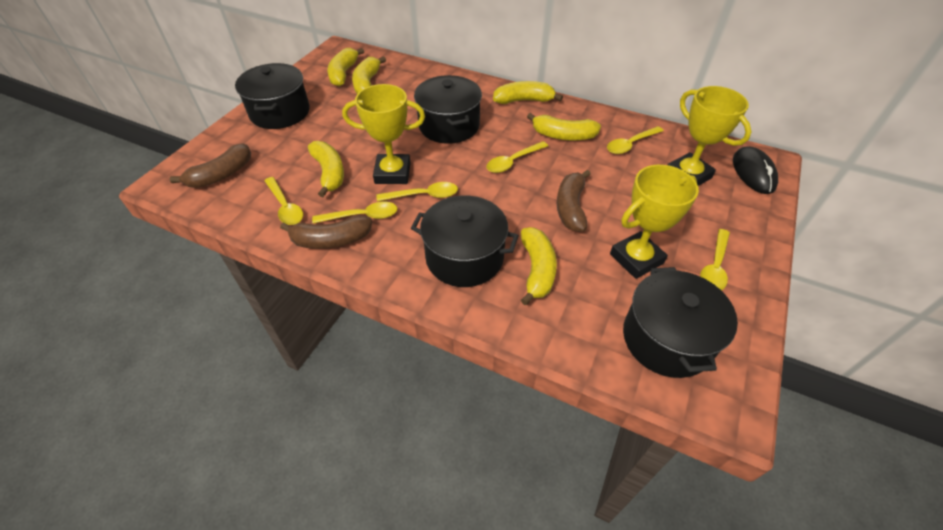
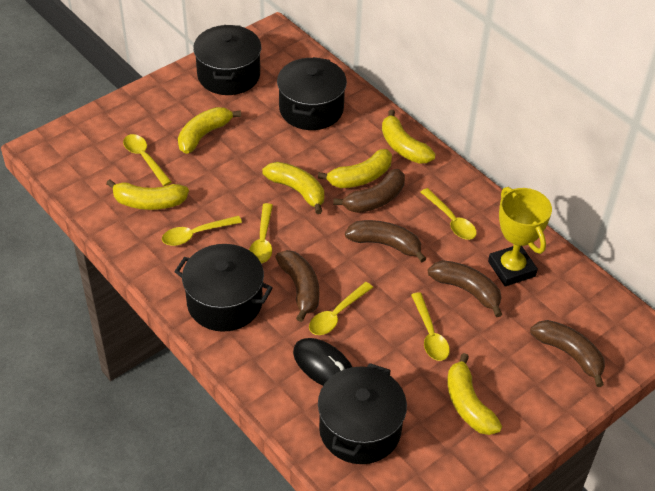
brown banana: 3 -> 5
yellow trophy: 3 -> 1

